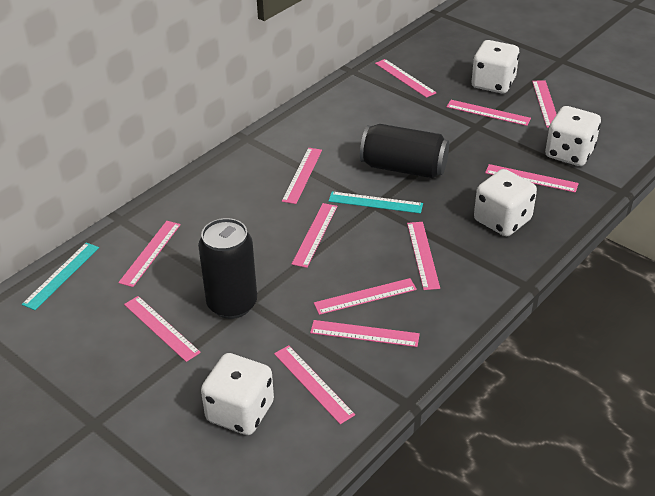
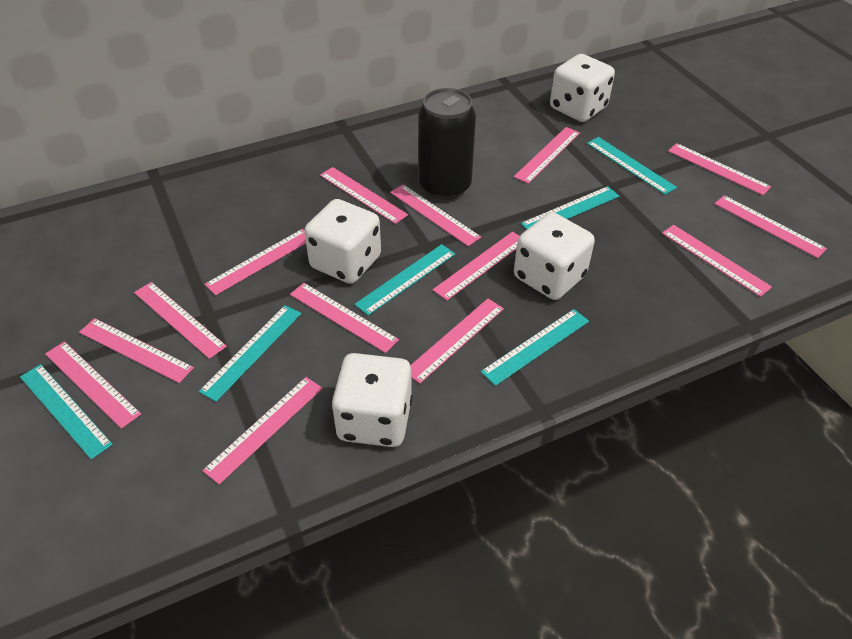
black can: 2 -> 1
pink ruler: 12 -> 14
turquoise ruler: 2 -> 6

